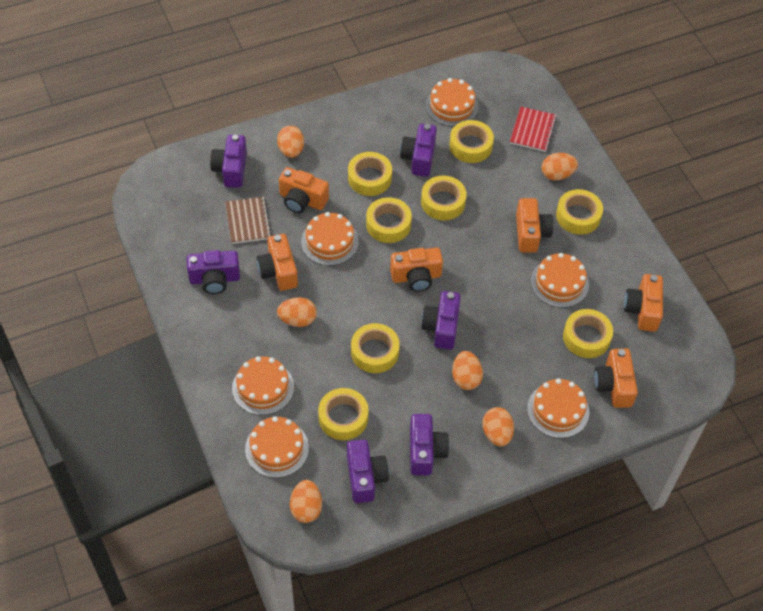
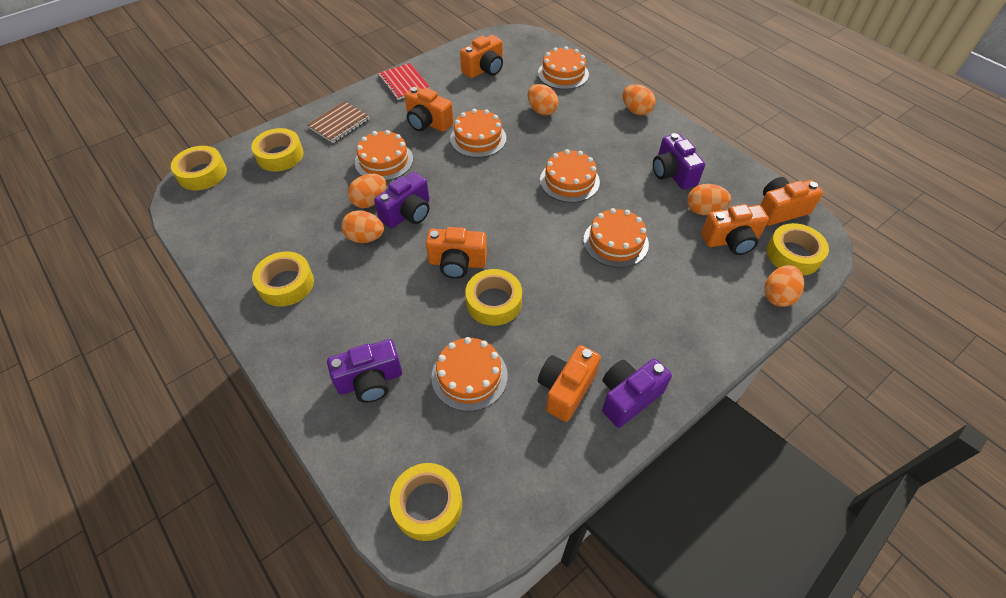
purple camera: 6 -> 4
yellow tape: 8 -> 6

